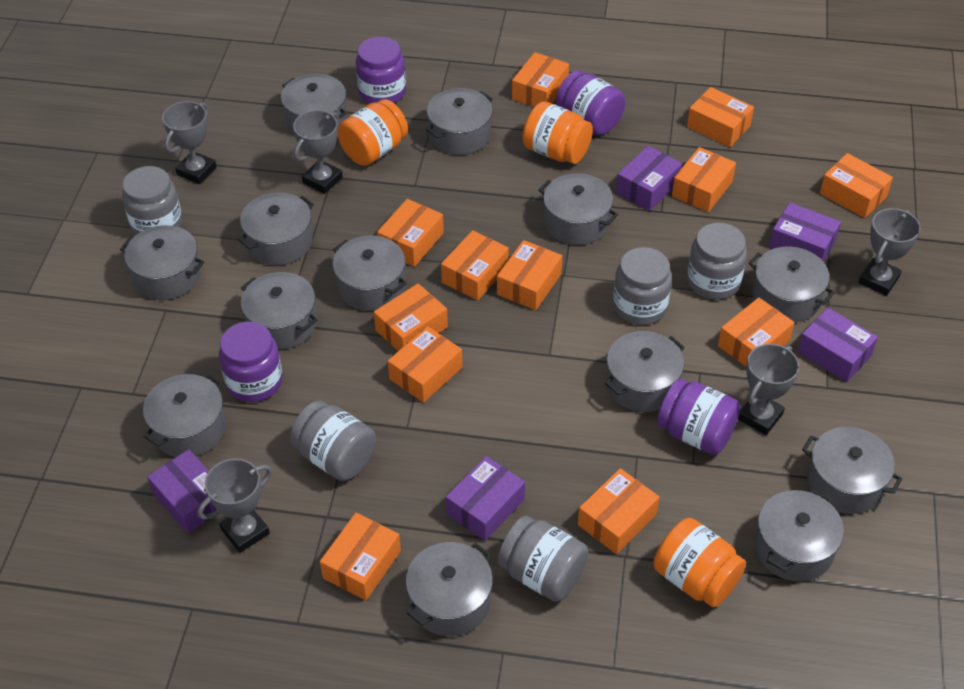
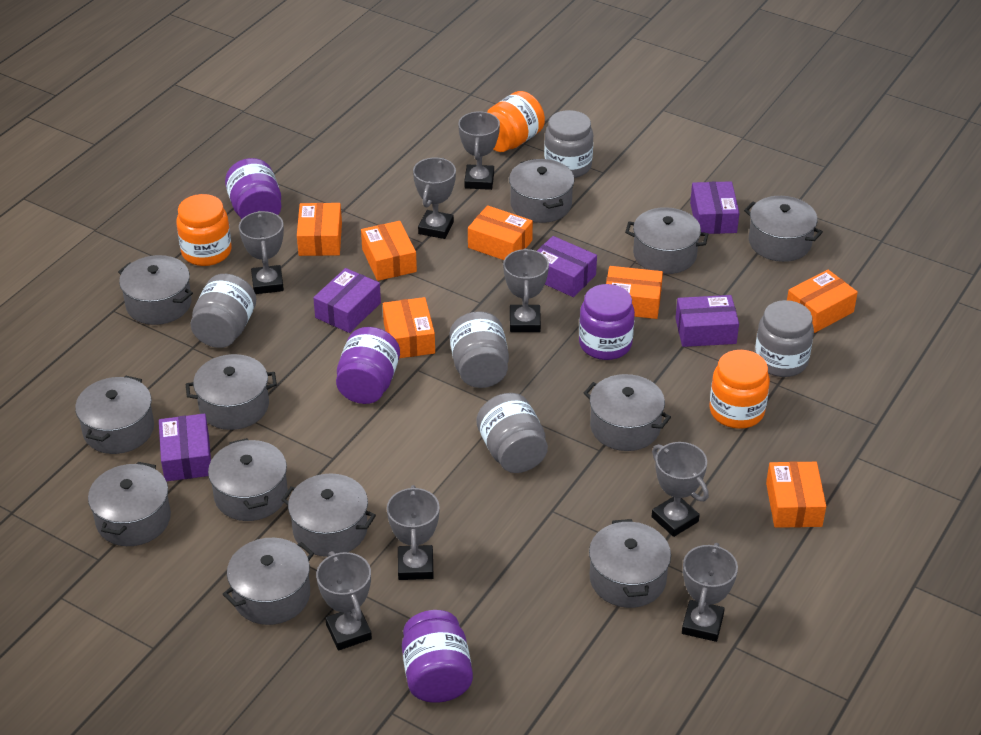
grey pot: 13 -> 12
grey trophy: 5 -> 8
orange box: 12 -> 7

